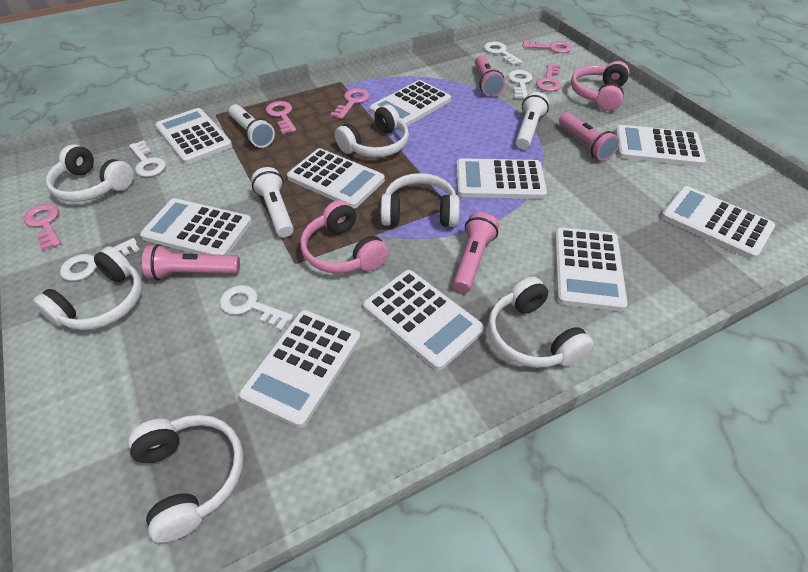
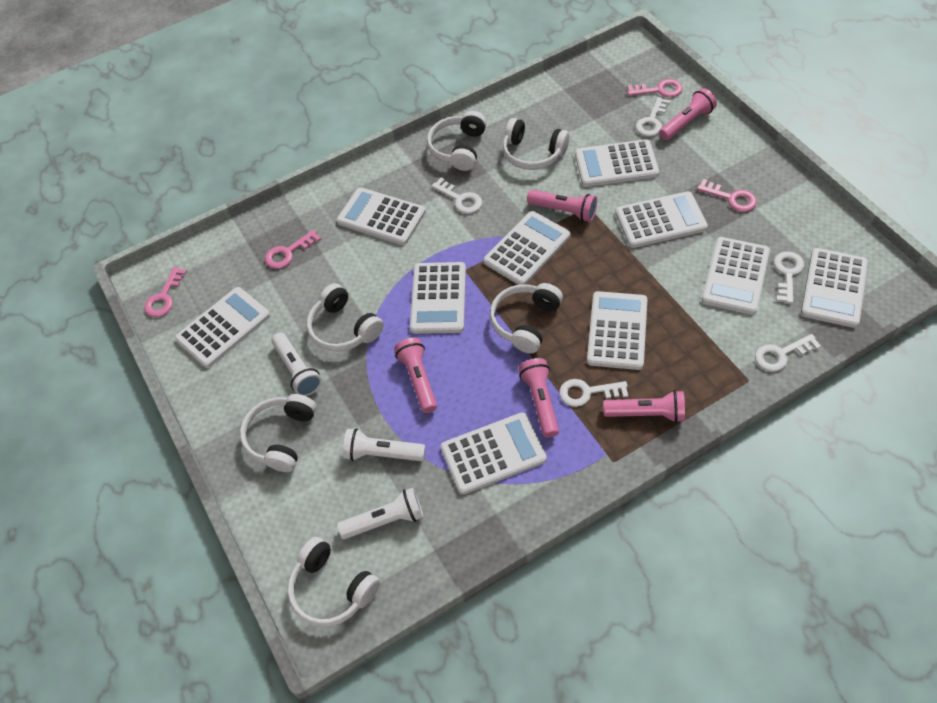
pink flashlight: 4 -> 5
pink headphones: 2 -> 0
pink key: 5 -> 4

